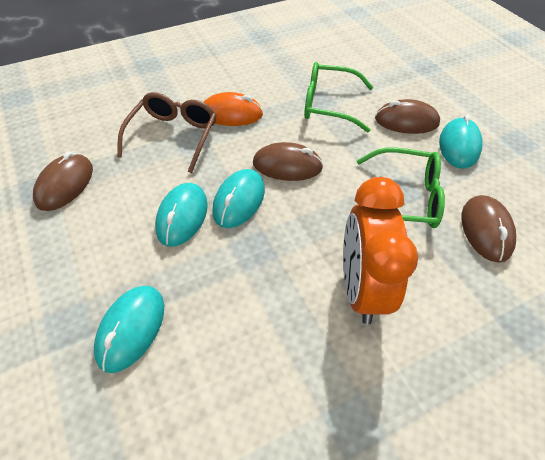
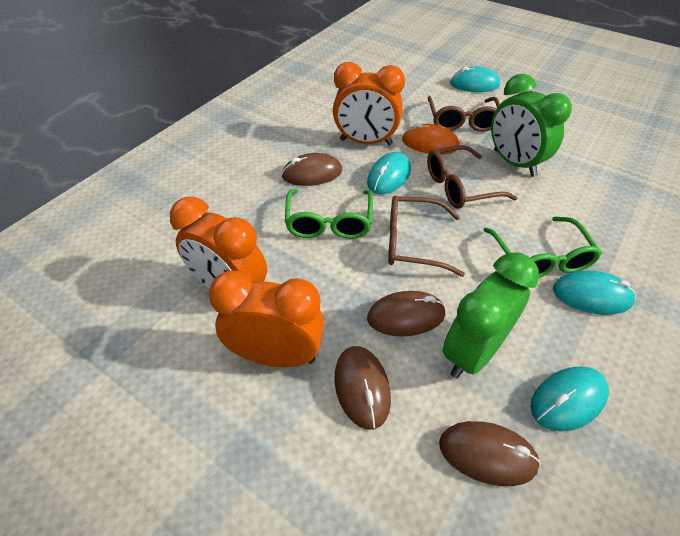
brown glasses: 1 -> 3
green clock: 0 -> 2
orange clock: 1 -> 3

